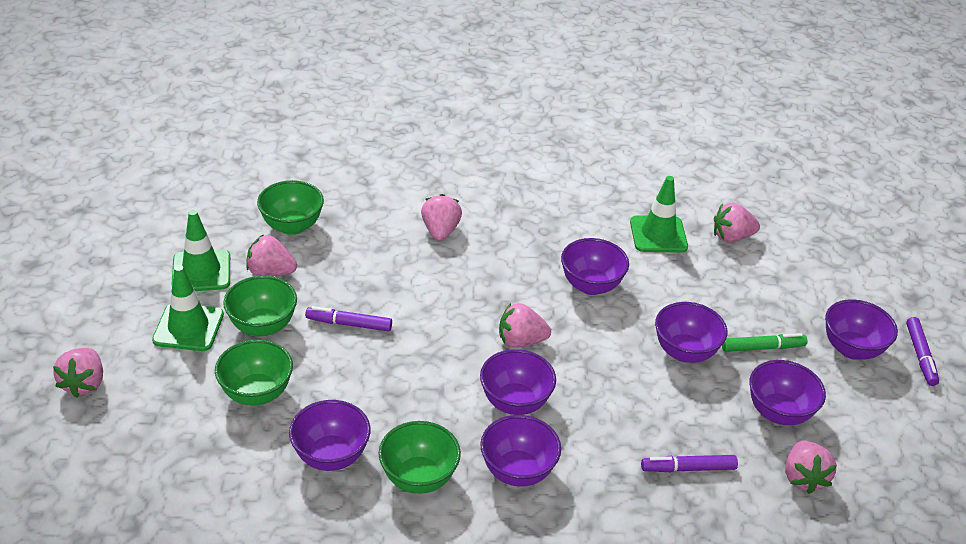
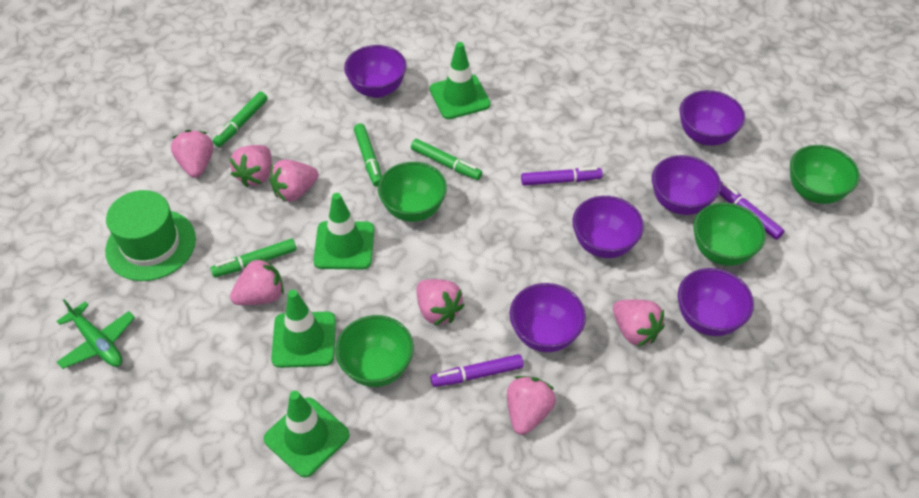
green hat: 0 -> 1
green marker: 1 -> 4
green plane: 0 -> 1
green traffic cone: 3 -> 4
pink strawberry: 6 -> 7
purple bowl: 7 -> 6

